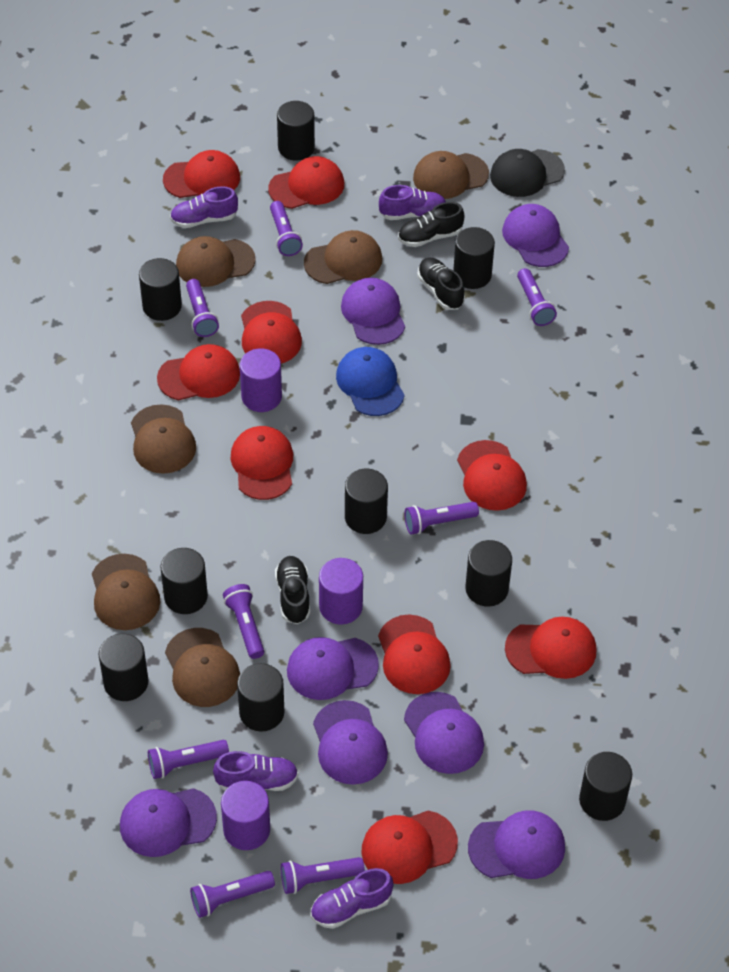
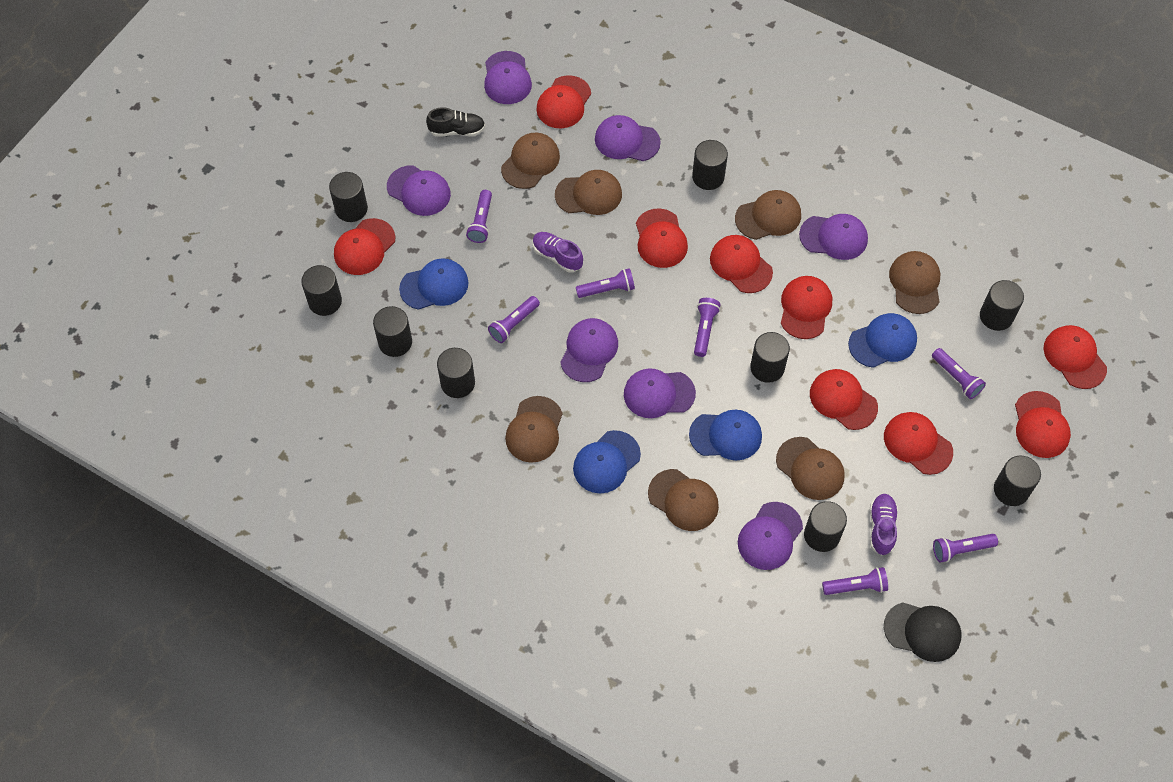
black shoe: 3 -> 1
blue cap: 1 -> 4
brown cap: 6 -> 7
purple cylinder: 3 -> 0
purple flashlight: 8 -> 7
purple shoe: 4 -> 2

